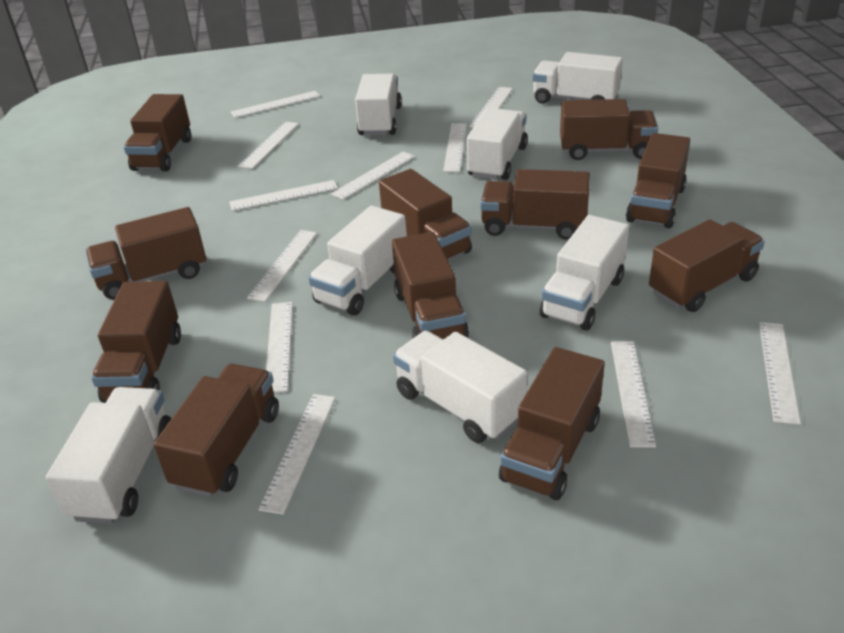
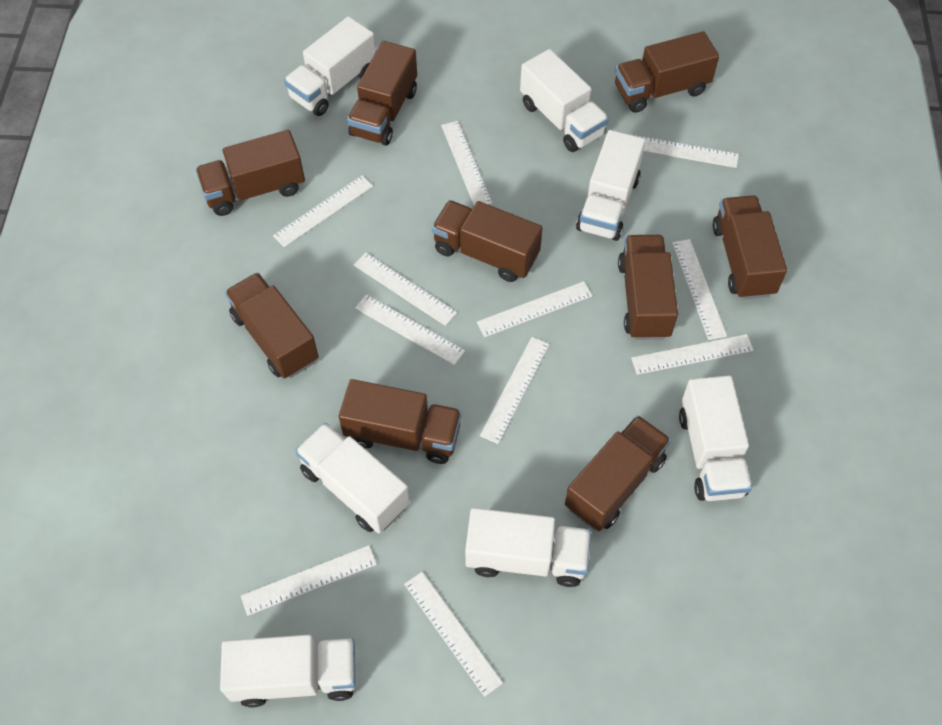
brown truck: 11 -> 9

